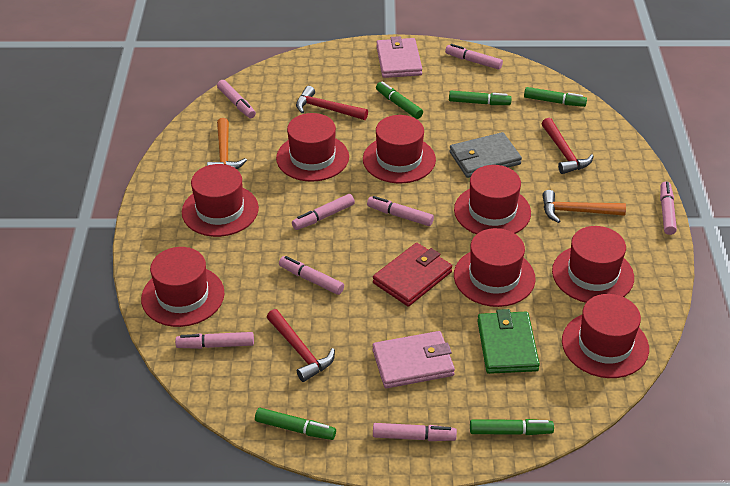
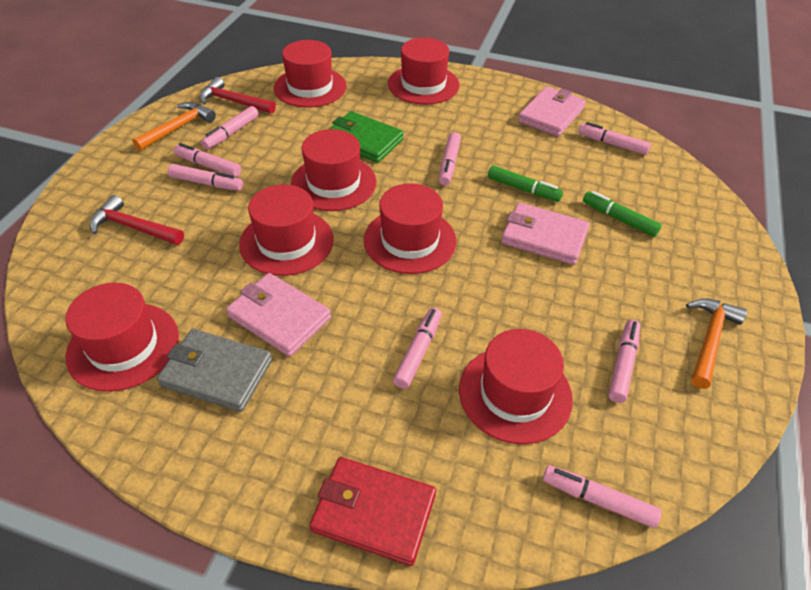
green marker: 5 -> 2
pink wallet: 2 -> 3
red hammer: 3 -> 2
red hat: 8 -> 7

